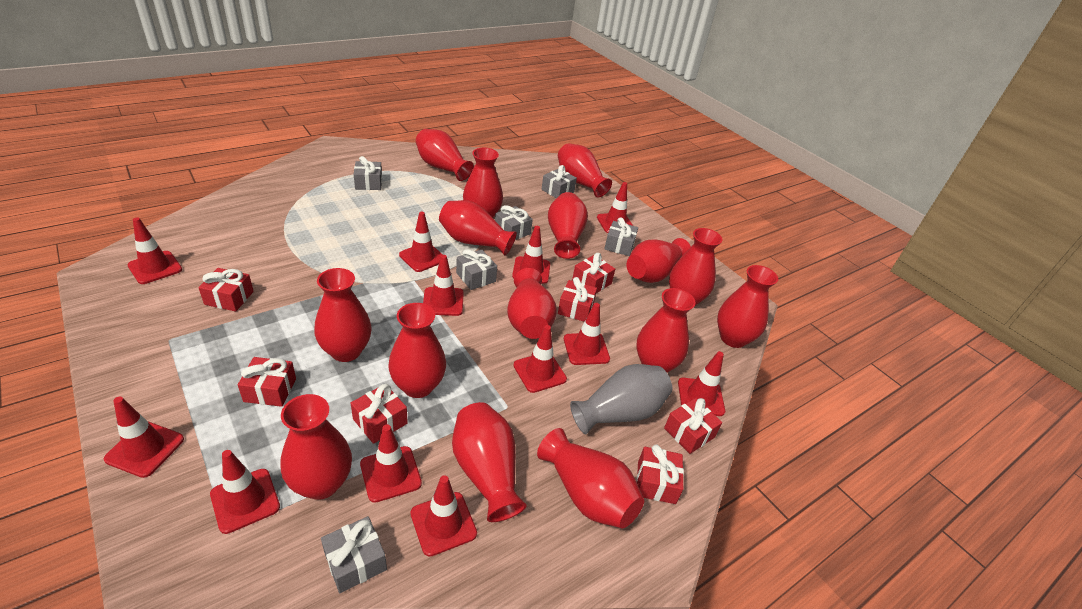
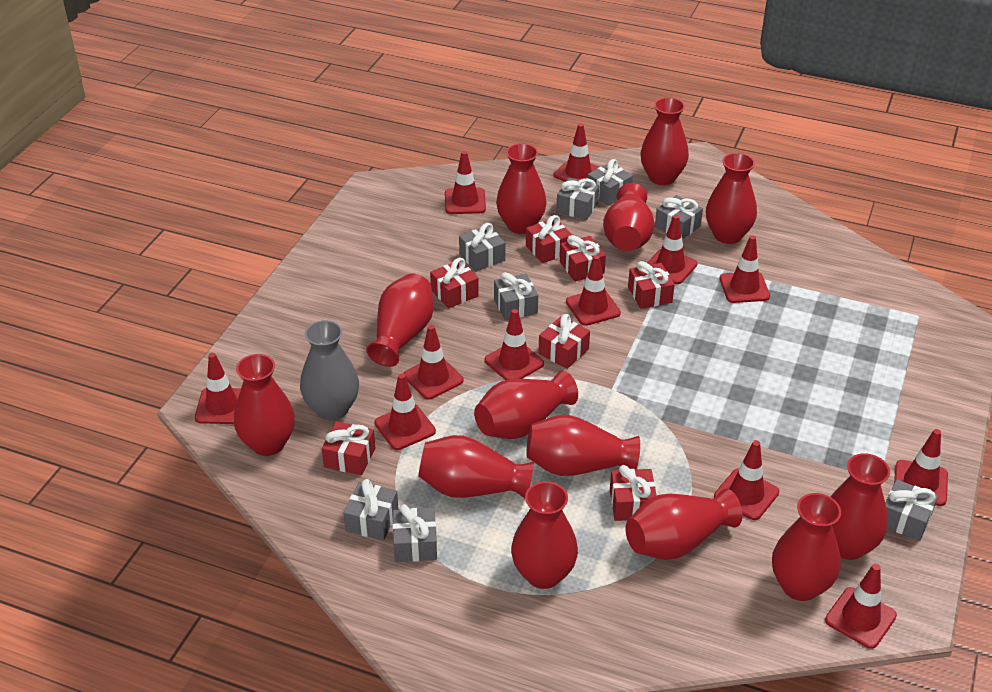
grey gift: 6 -> 8
red vase: 15 -> 13

